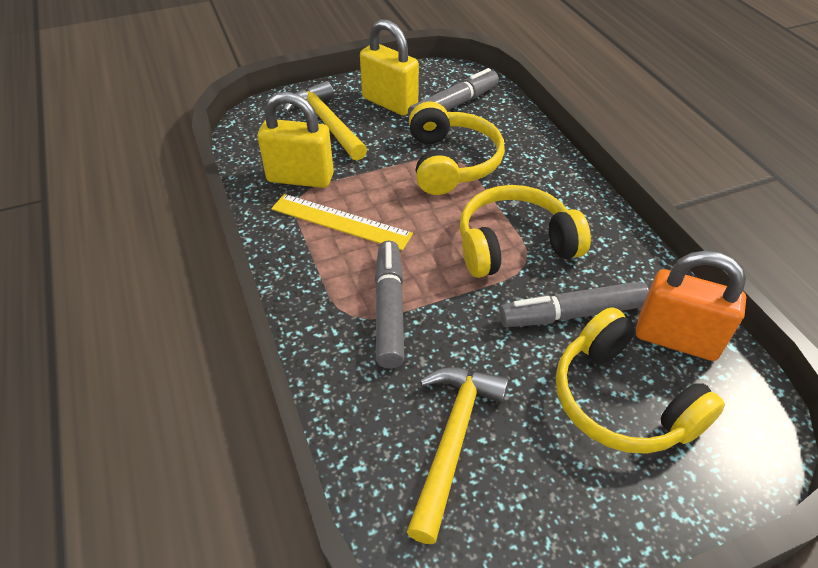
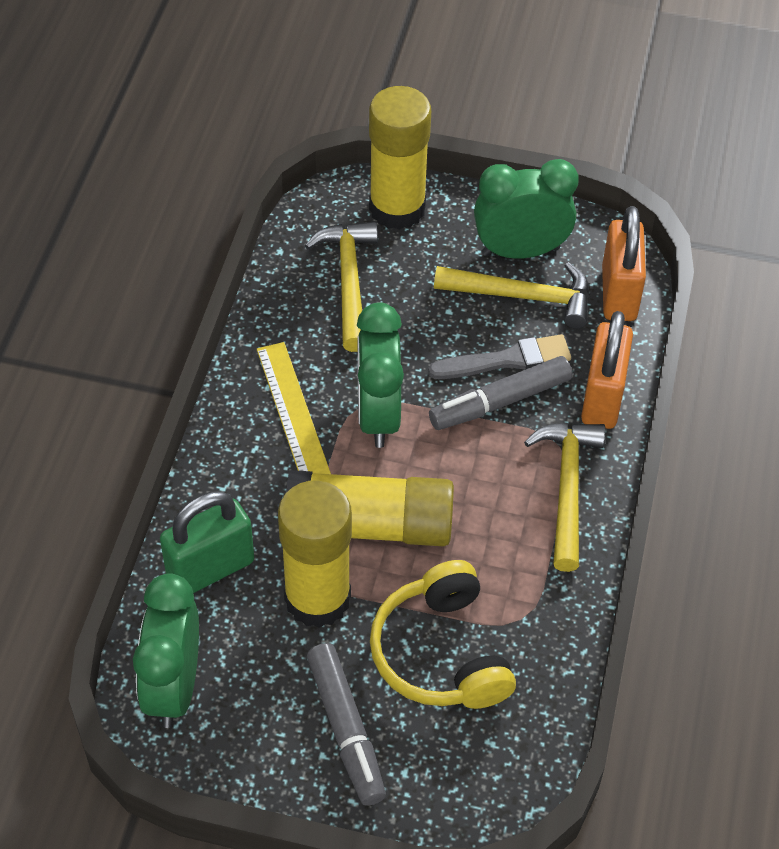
green clock: 0 -> 3
green padlock: 0 -> 1
grey brush: 0 -> 1
grey marker: 3 -> 2
orange padlock: 1 -> 2
yellow glue stick: 0 -> 3
yellow hammer: 2 -> 3
yellow headphones: 3 -> 1
yellow padlock: 2 -> 0

